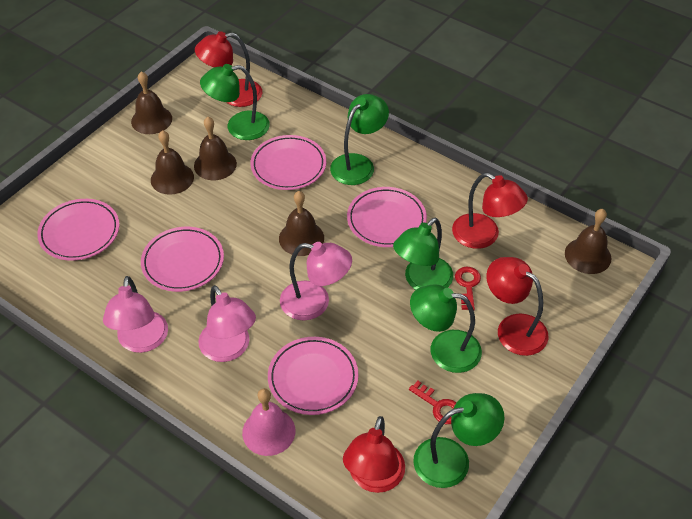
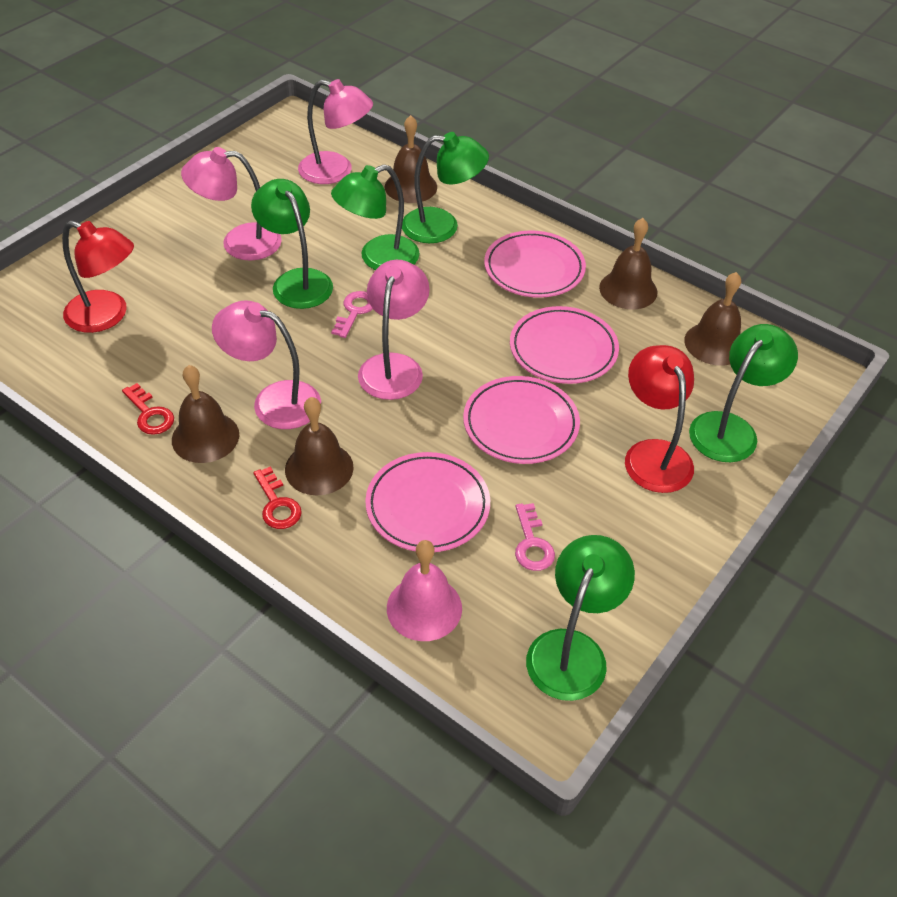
pink key: 0 -> 2
pink lamp: 3 -> 4
pink plate: 5 -> 4
red lamp: 4 -> 2

